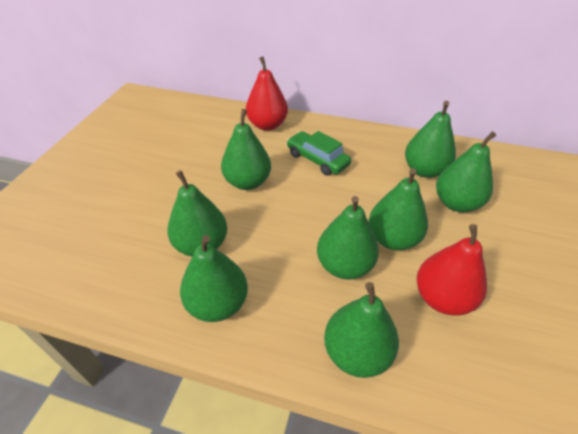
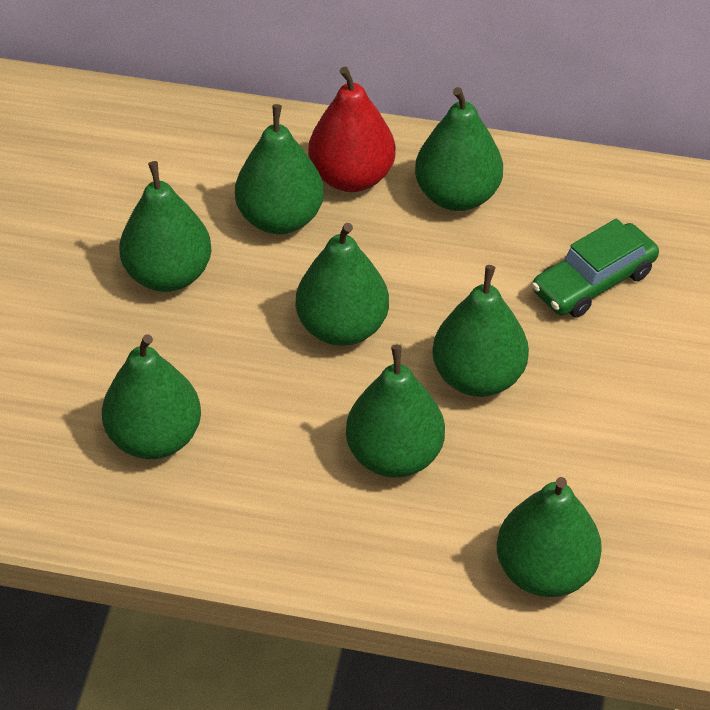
red pear: 2 -> 1

